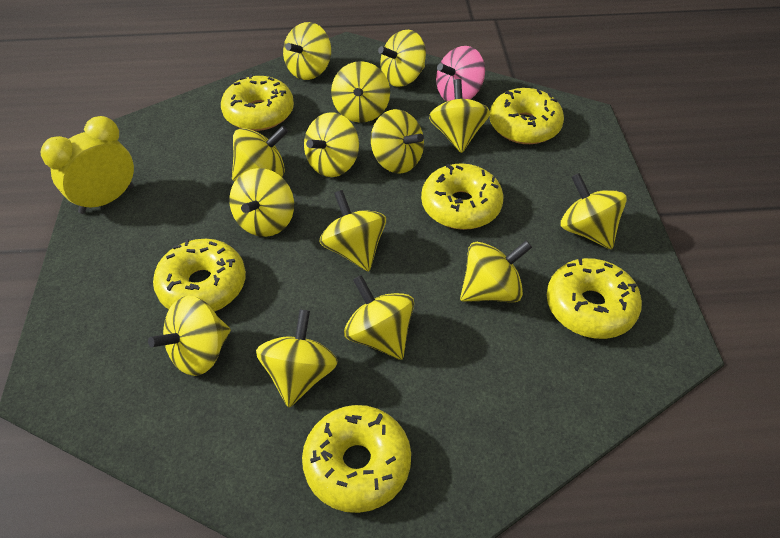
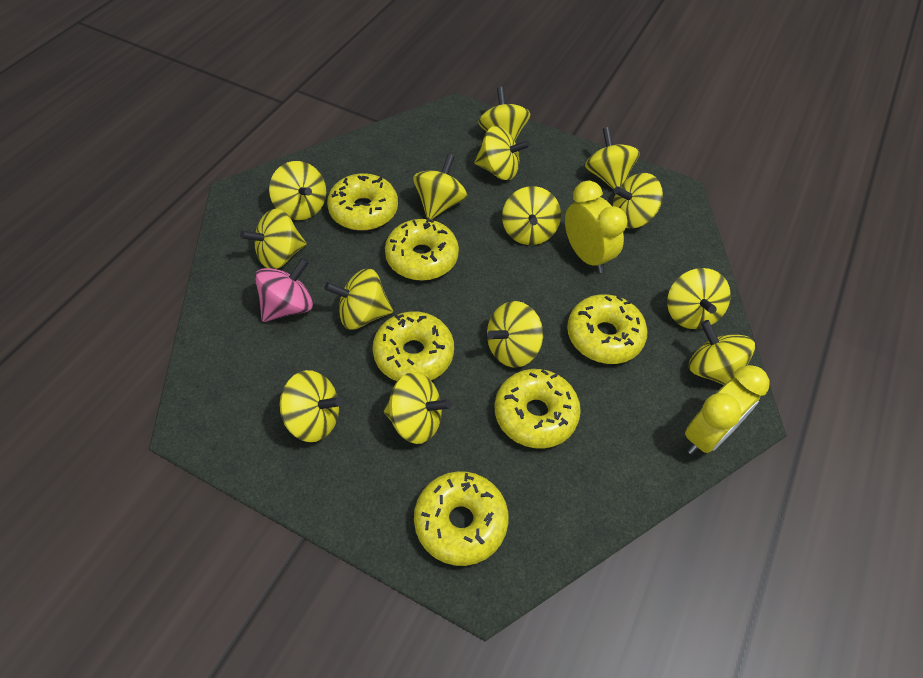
yellow clock: 1 -> 2

